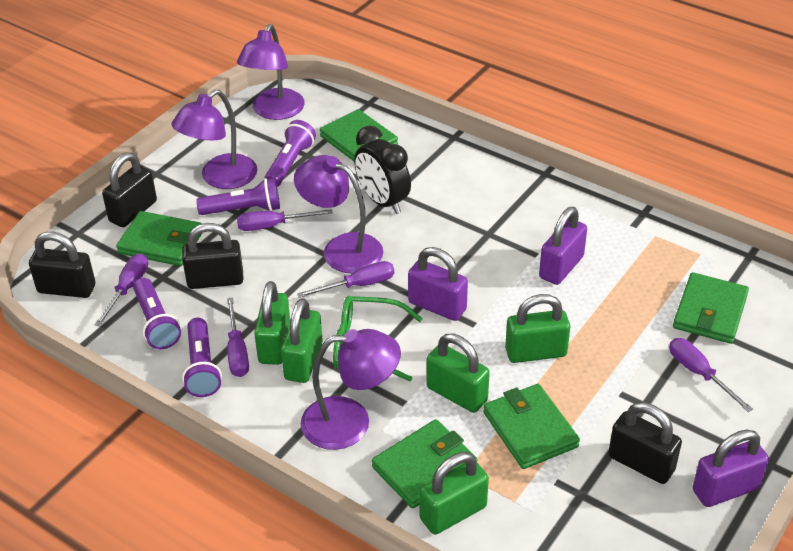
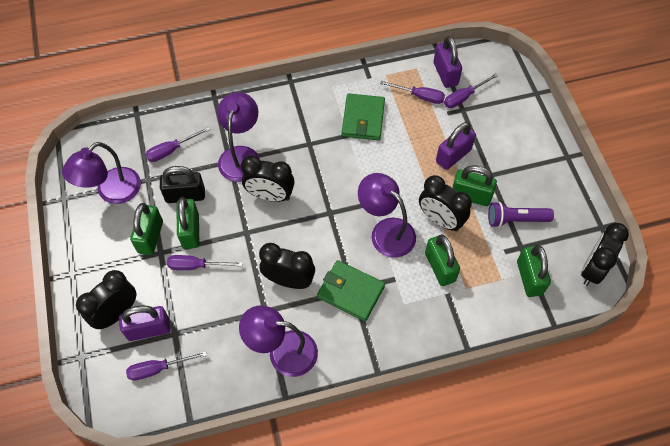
black clock: 1 -> 5
black padlock: 4 -> 1
green glasses: 1 -> 0
green wallet: 5 -> 2
purple flashlight: 4 -> 1

